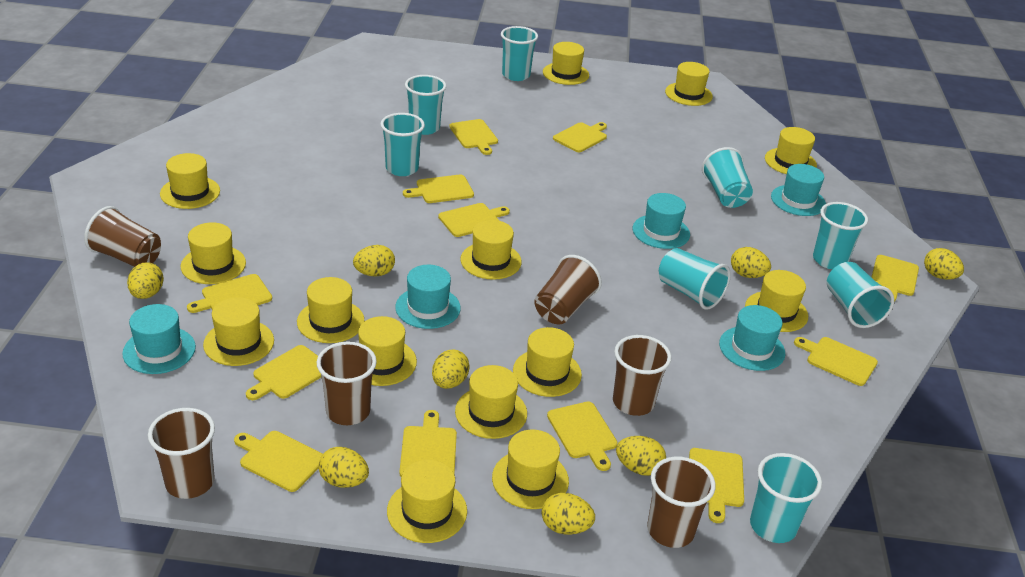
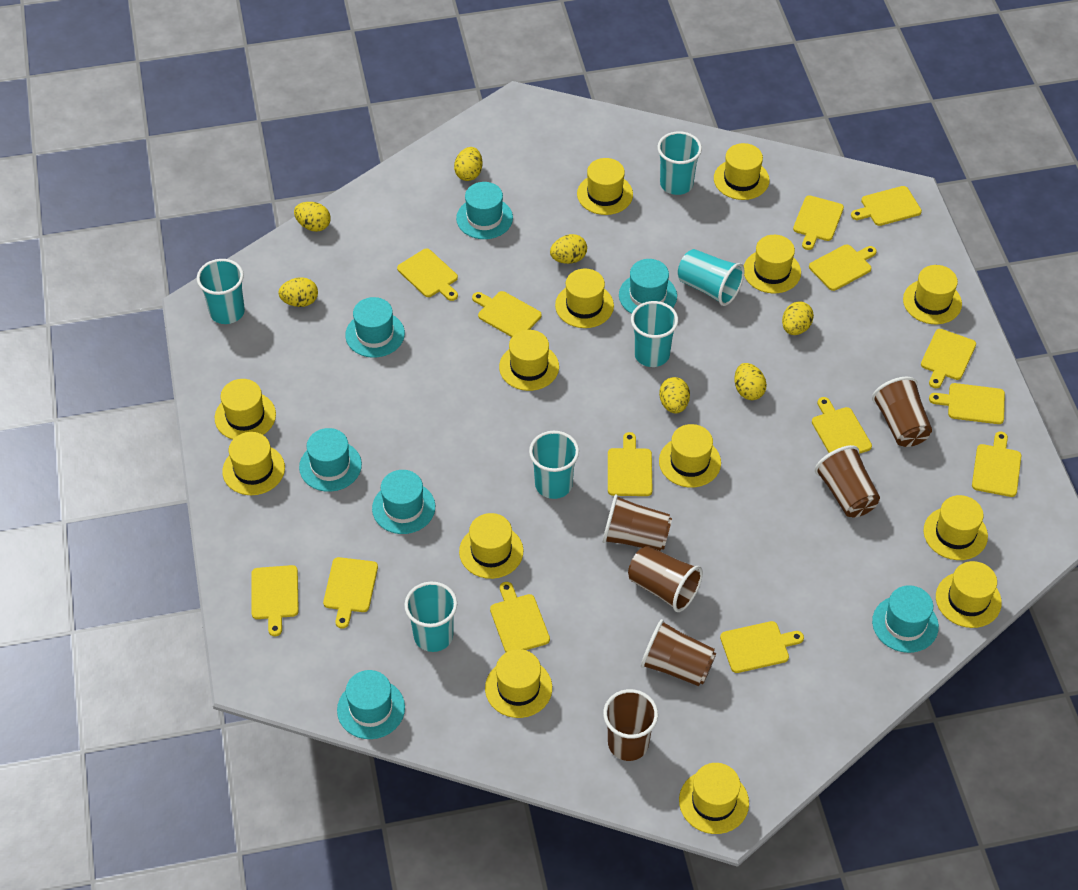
turquoise cup: 8 -> 6
turquoise hat: 5 -> 7
yellow cutting board: 12 -> 14
yellow egg: 8 -> 7

